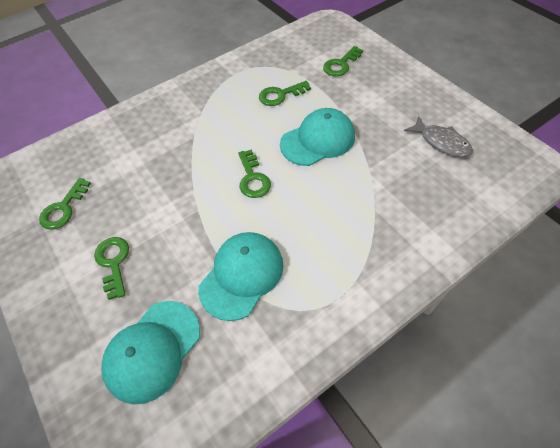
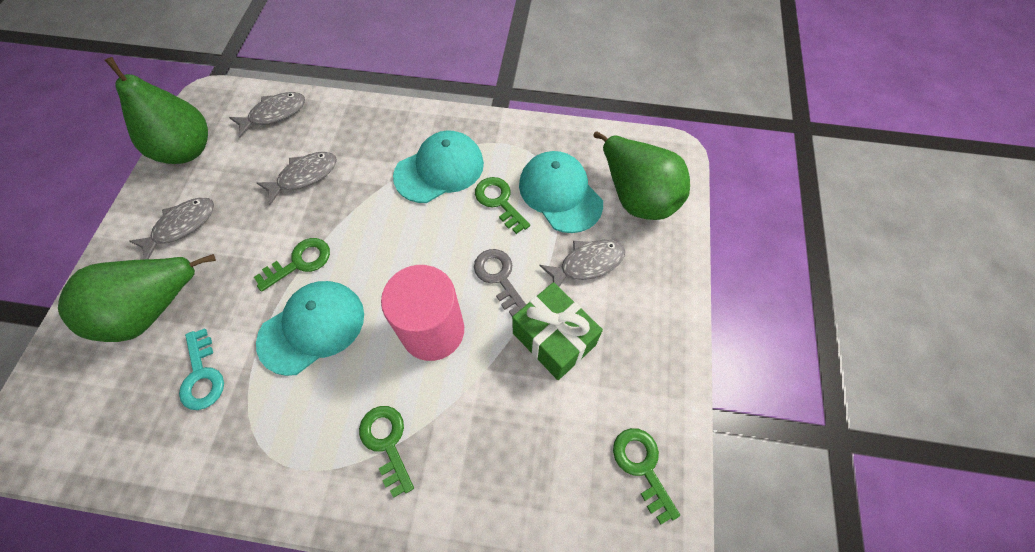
green gift: 0 -> 1
green key: 5 -> 4
green pear: 0 -> 3
grey fish: 1 -> 4
grey key: 0 -> 1
pink cylinder: 0 -> 1
turquoise key: 0 -> 1

